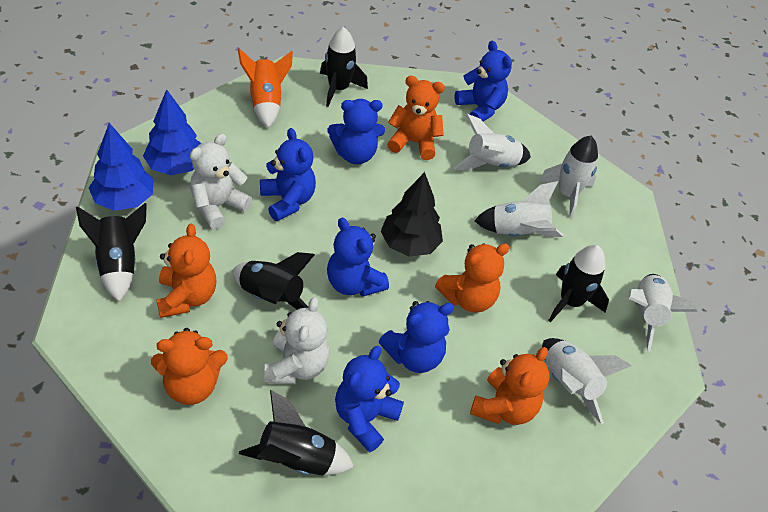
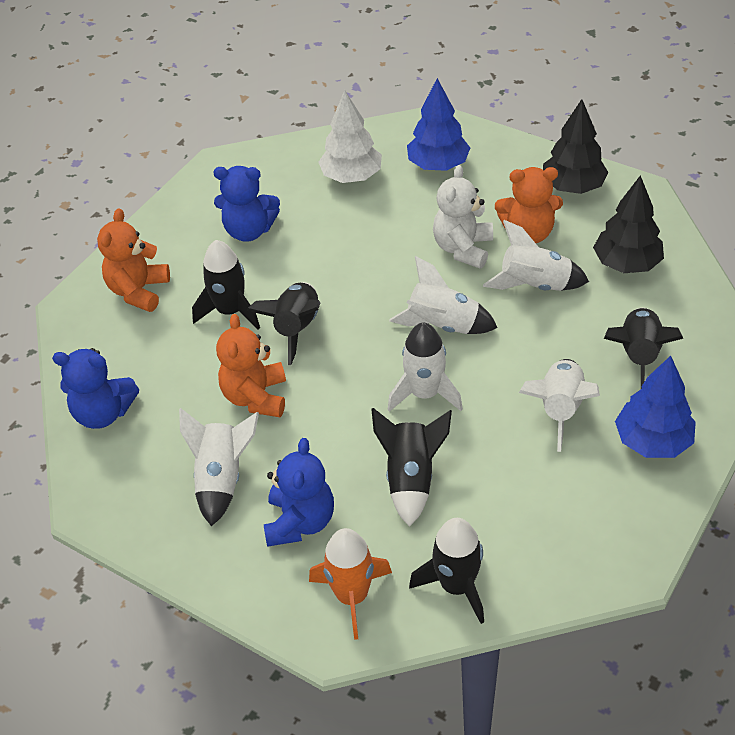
black tree: 1 -> 2
blue teddy bear: 6 -> 3
orange teddy bear: 5 -> 3
white teddy bear: 2 -> 1
white tree: 0 -> 1

